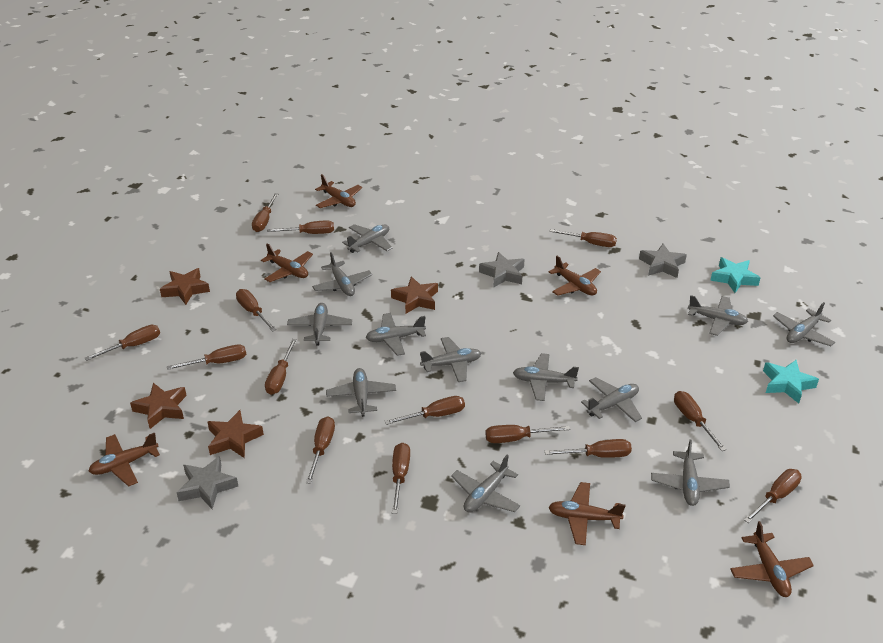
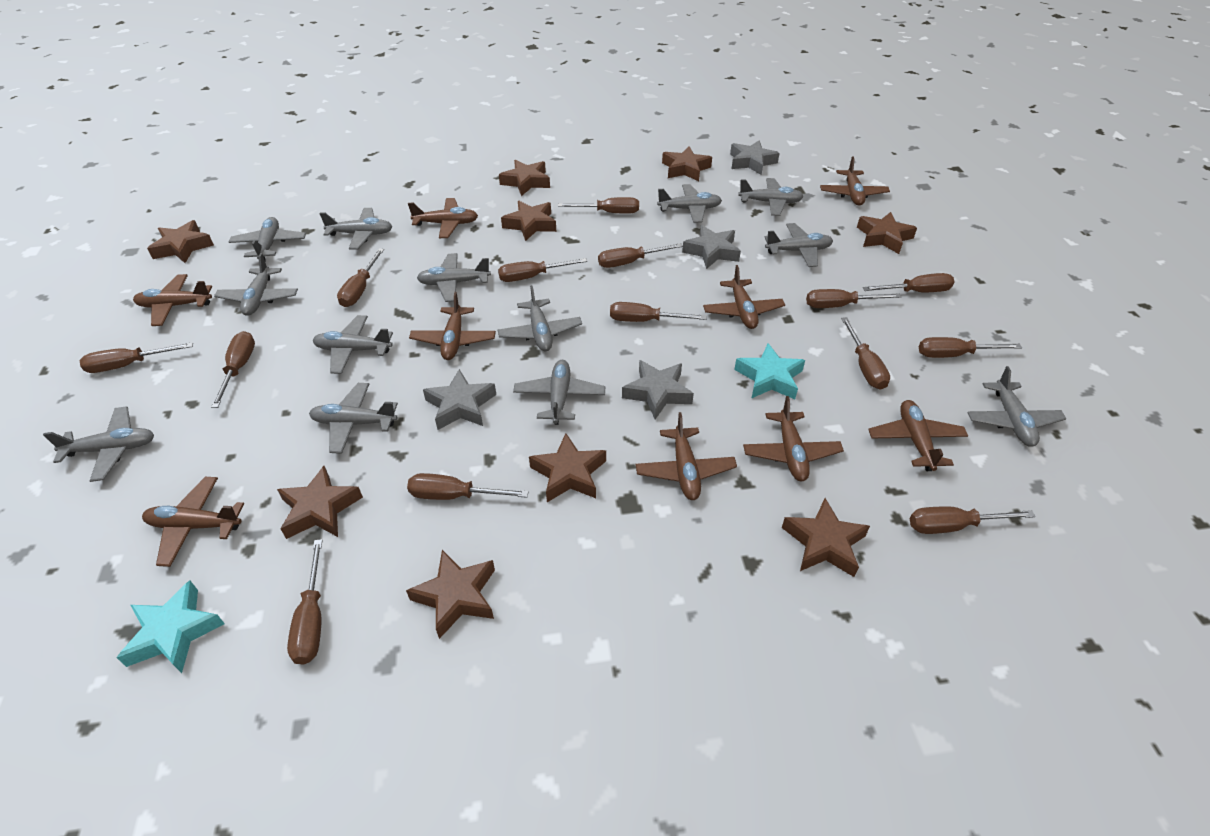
brown plane: 6 -> 9
brown star: 4 -> 9
grey plane: 12 -> 13
grey star: 3 -> 4

